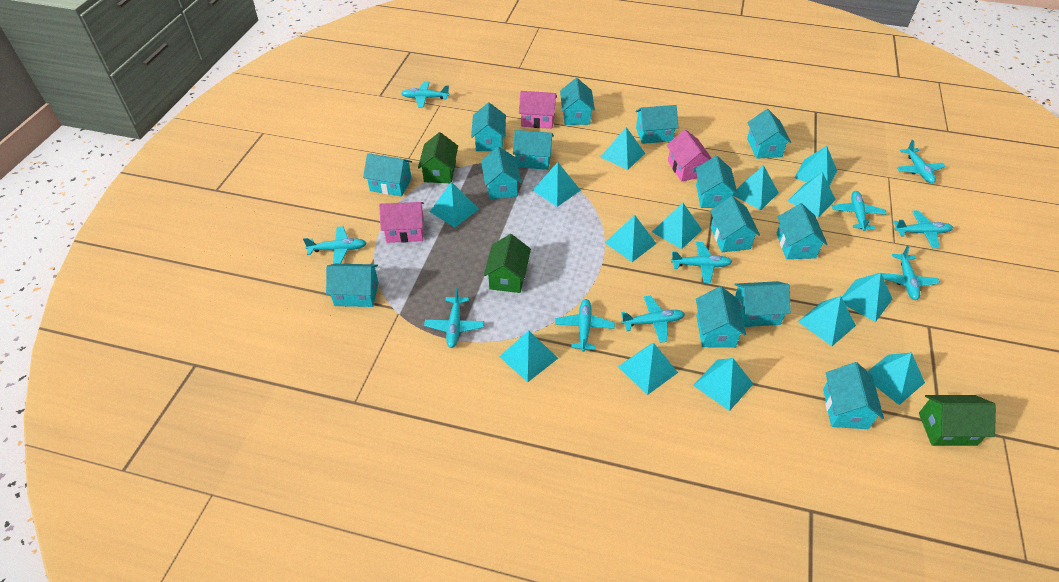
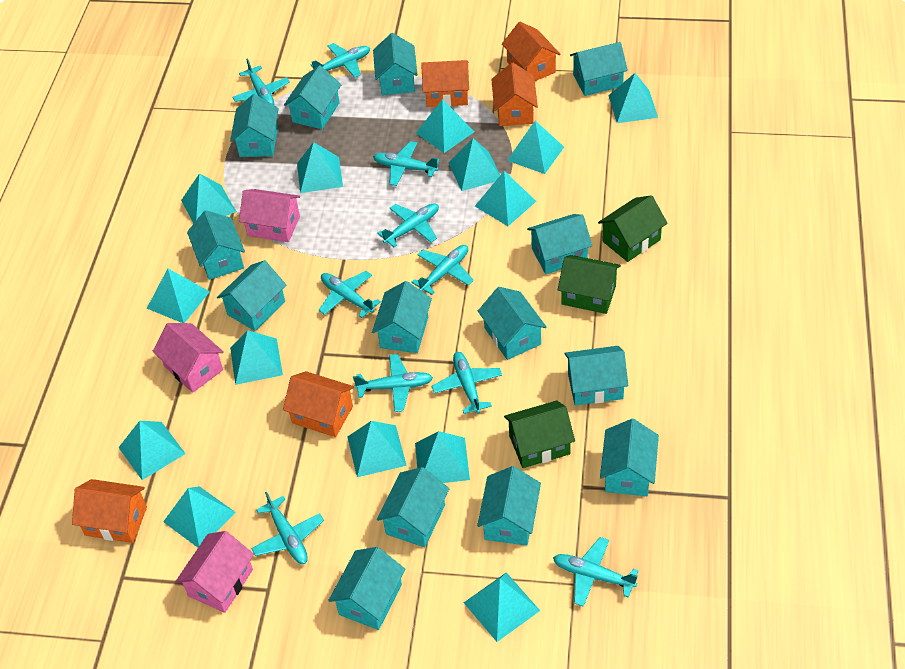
orange house: 0 -> 5

